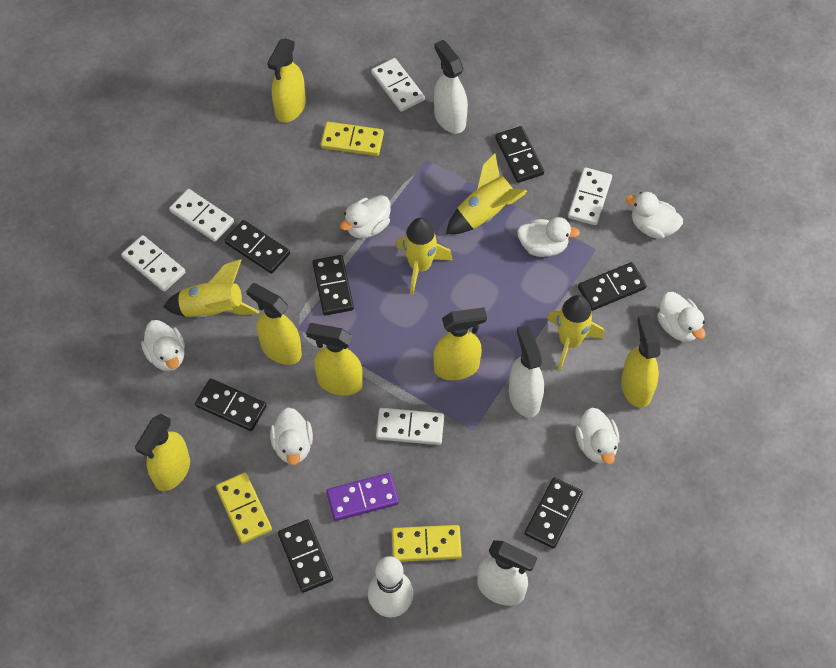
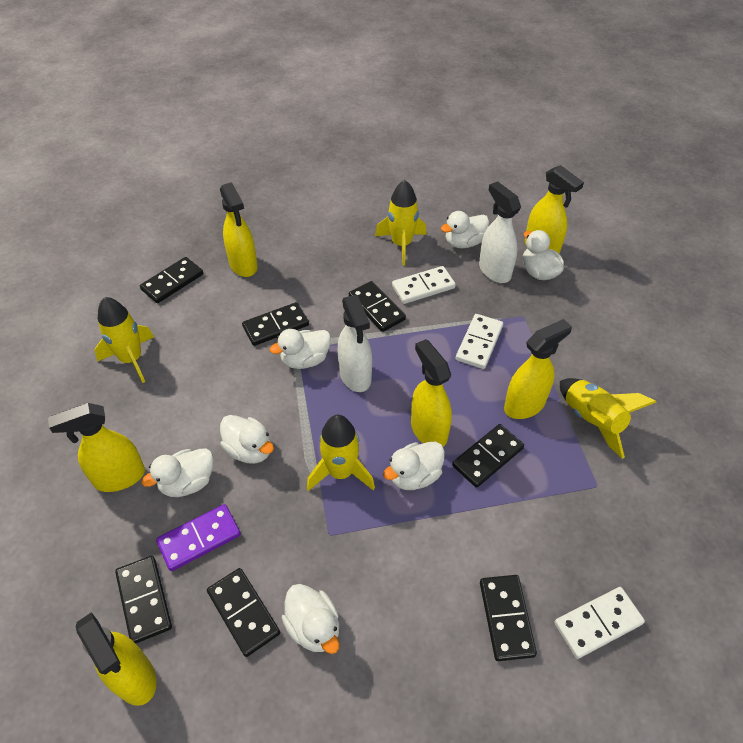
white bowling pin: 1 -> 0
white domino: 5 -> 3
white spray bottle: 3 -> 2
yellow domino: 3 -> 0

